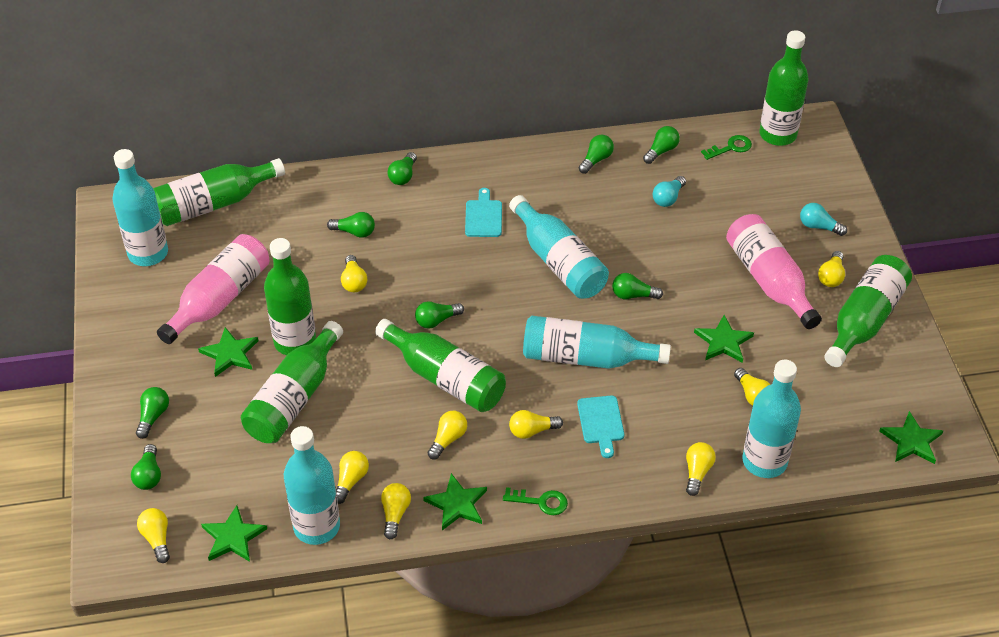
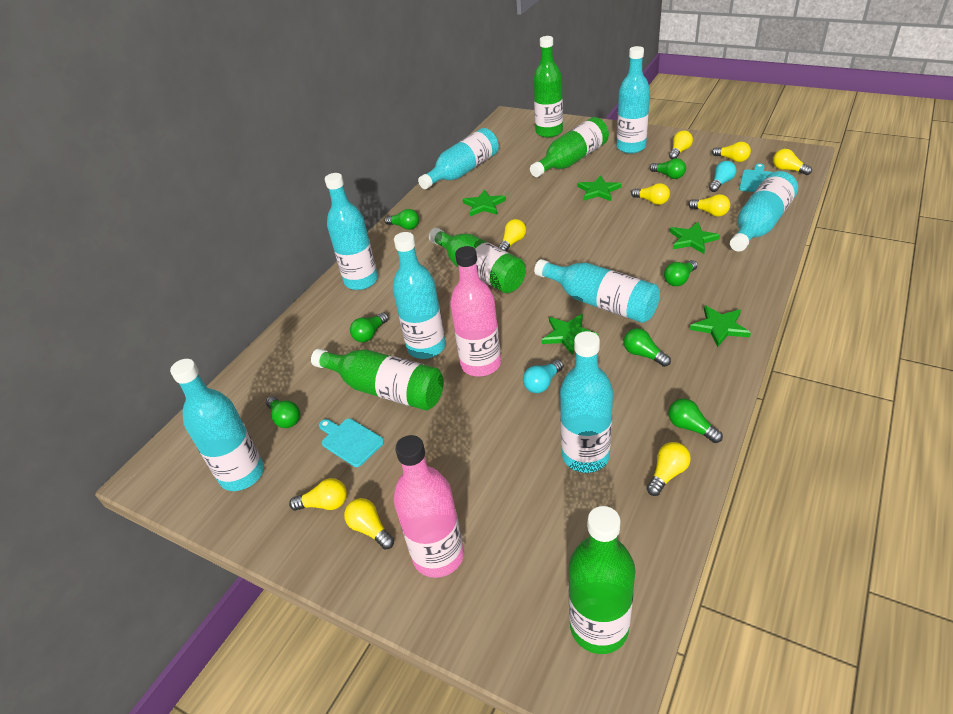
green bottle: 6 -> 5
green key: 2 -> 0
green light bulb: 8 -> 7
turquoise bottle: 5 -> 8

